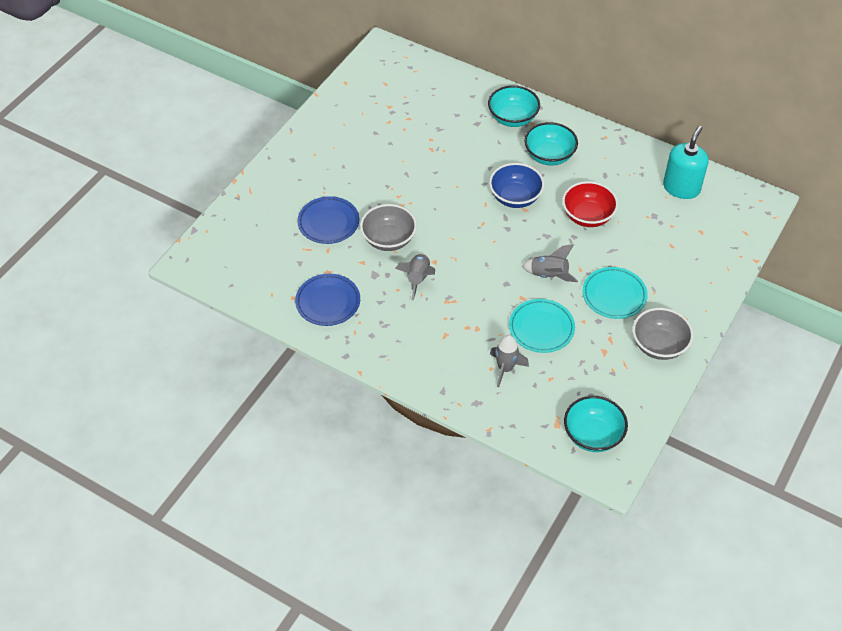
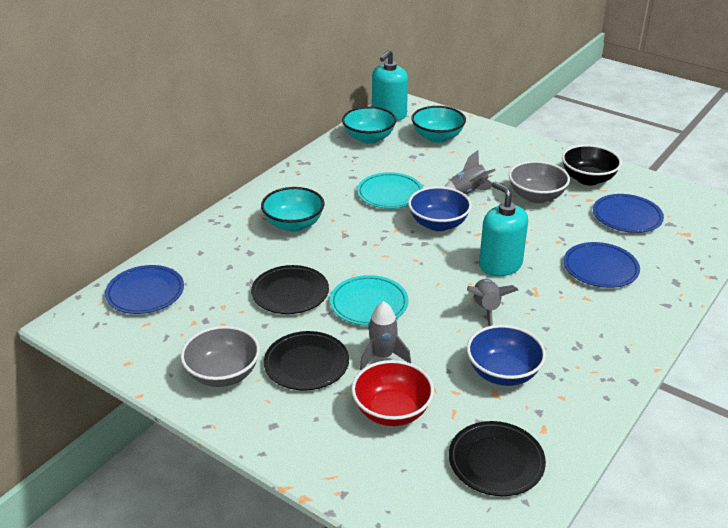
black bowl: 0 -> 1
black plate: 0 -> 3
blue bowl: 1 -> 2
blue plate: 2 -> 3
turquoise soap dispenser: 1 -> 2

